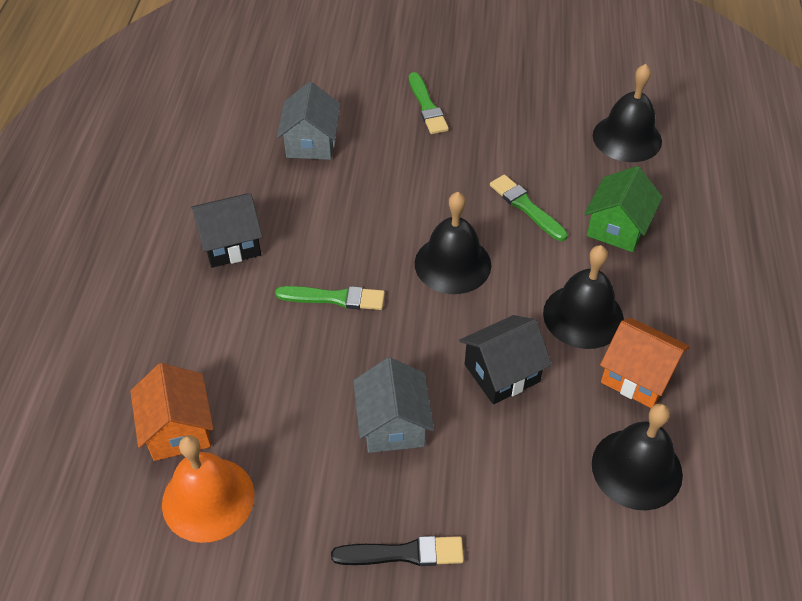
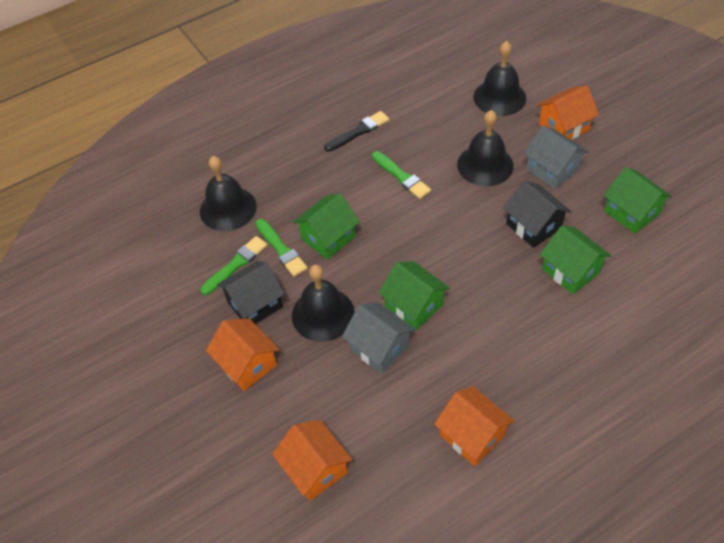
green house: 1 -> 4
orange bell: 1 -> 0
orange house: 2 -> 4

